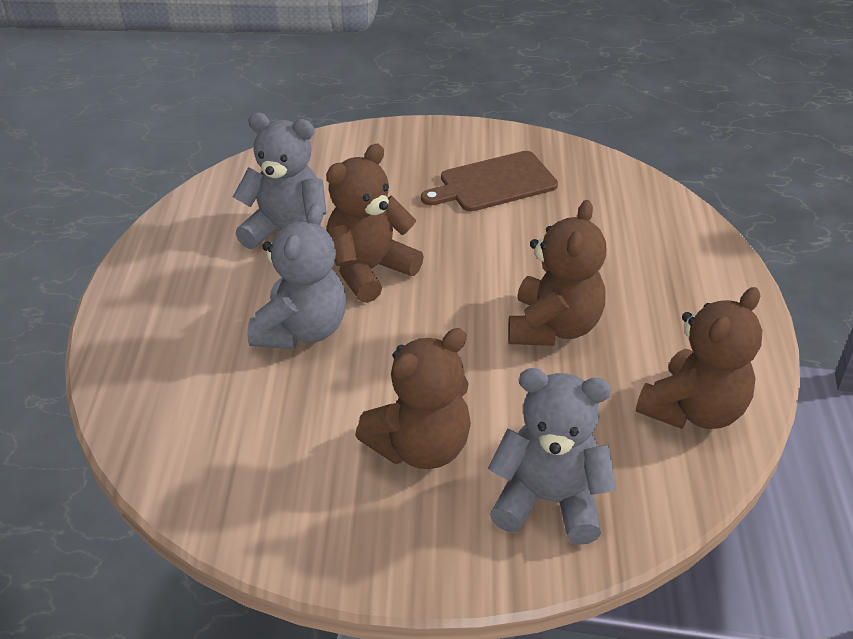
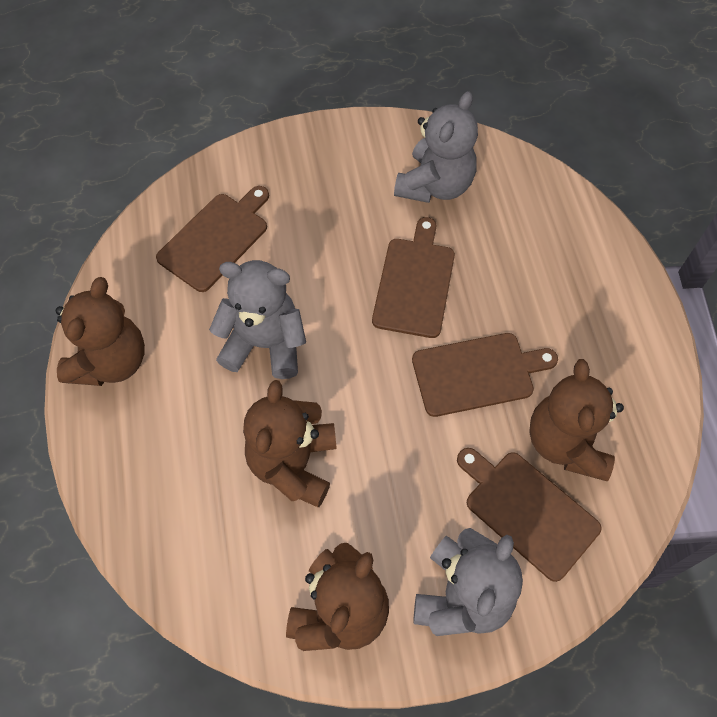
brown cutting board: 1 -> 4

